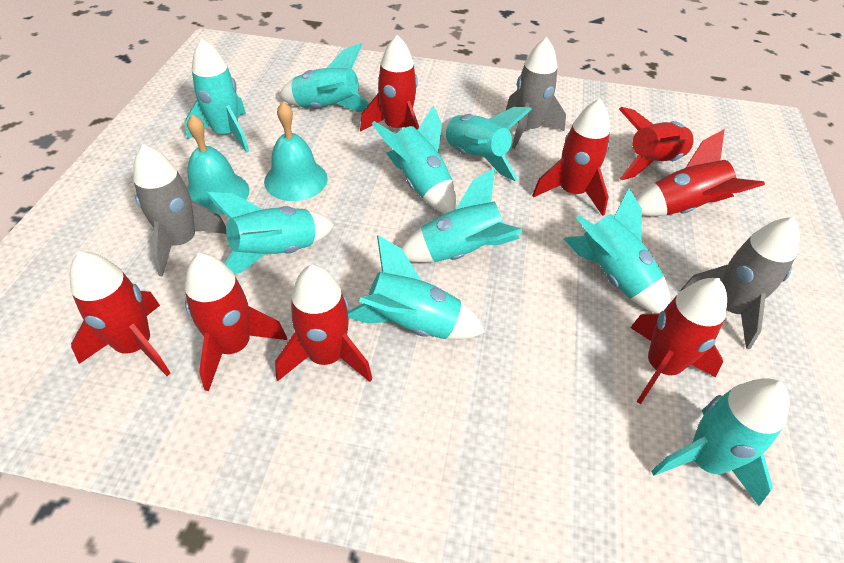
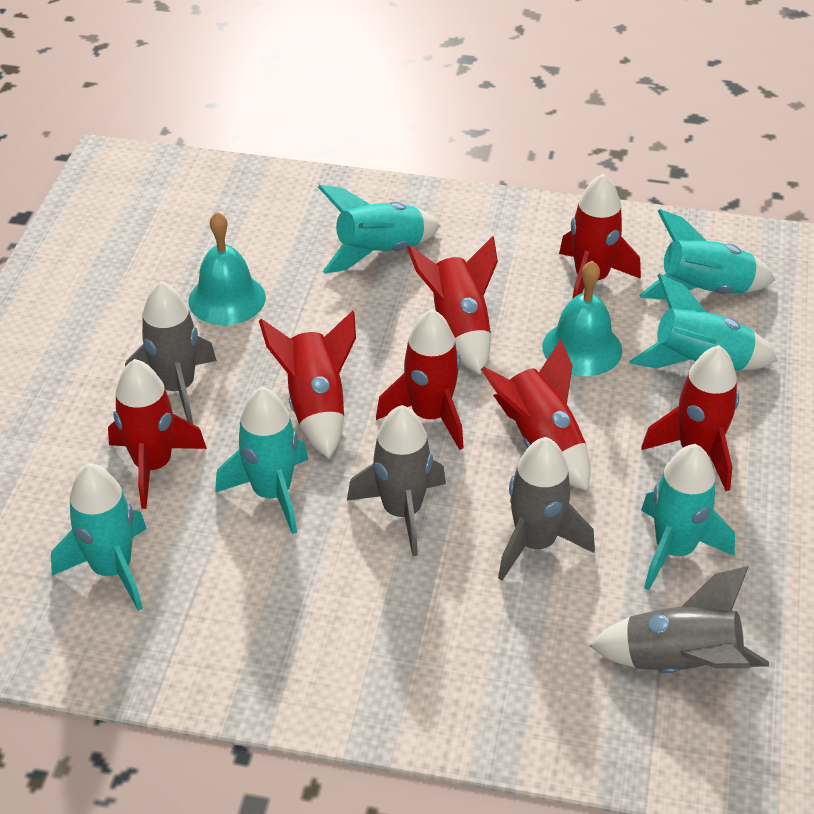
grey rocket: 3 -> 4
red rocket: 8 -> 7
turquoise rocket: 9 -> 6

